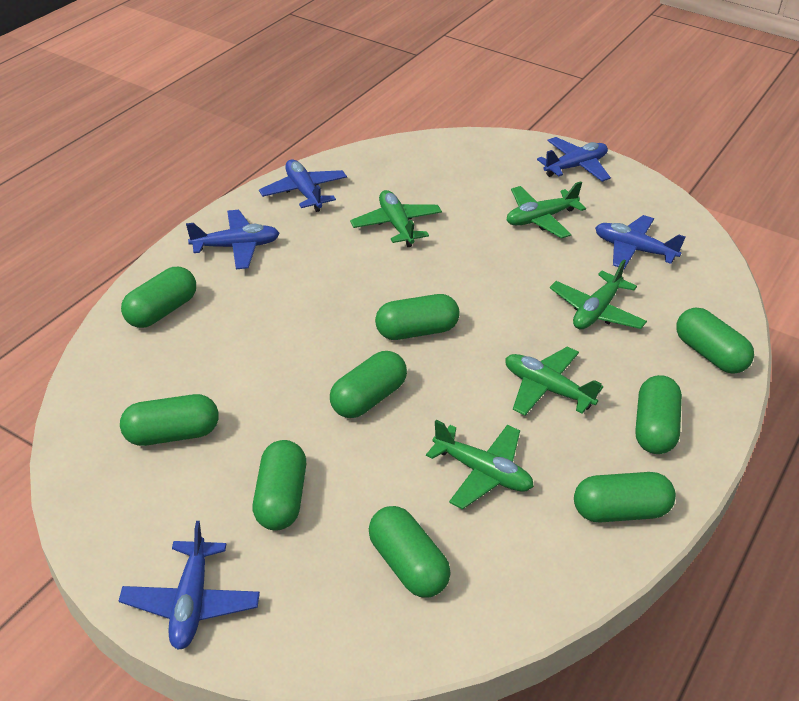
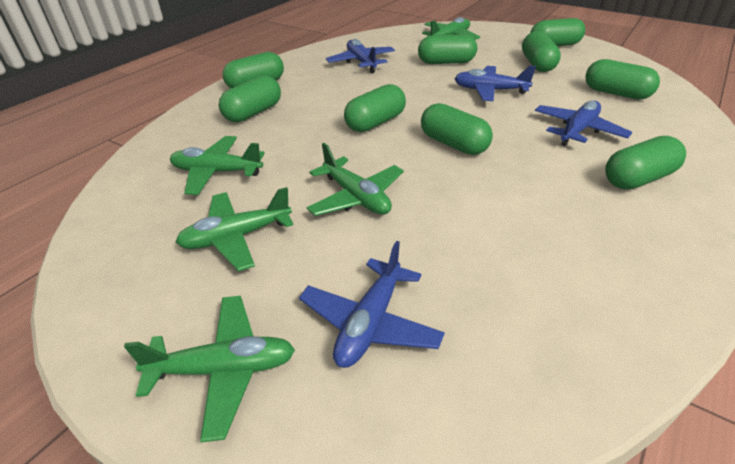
blue plane: 5 -> 4

